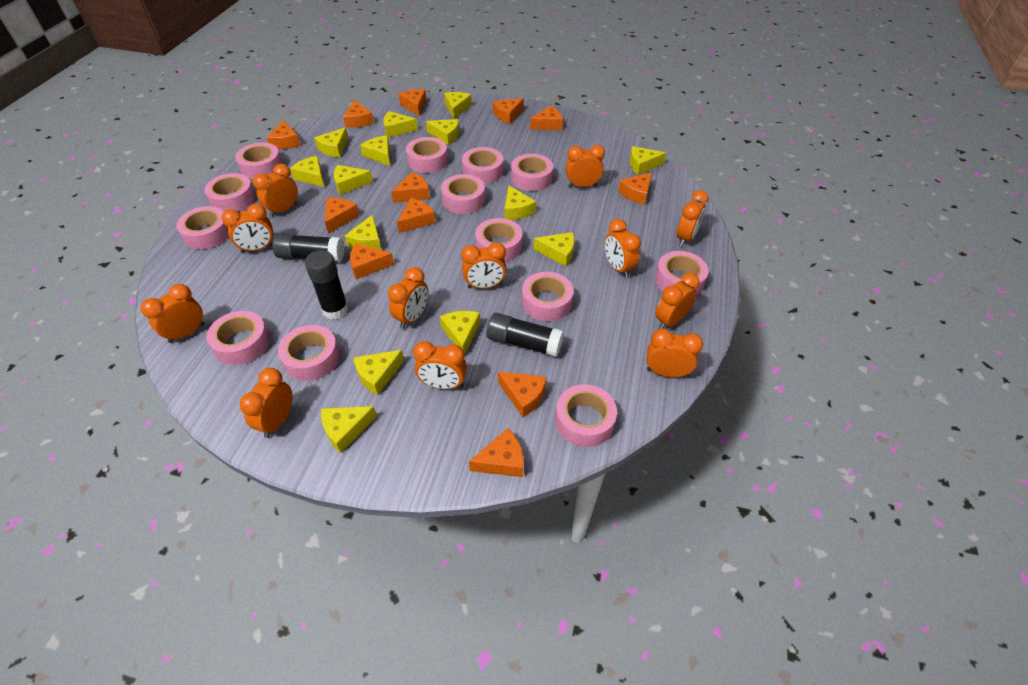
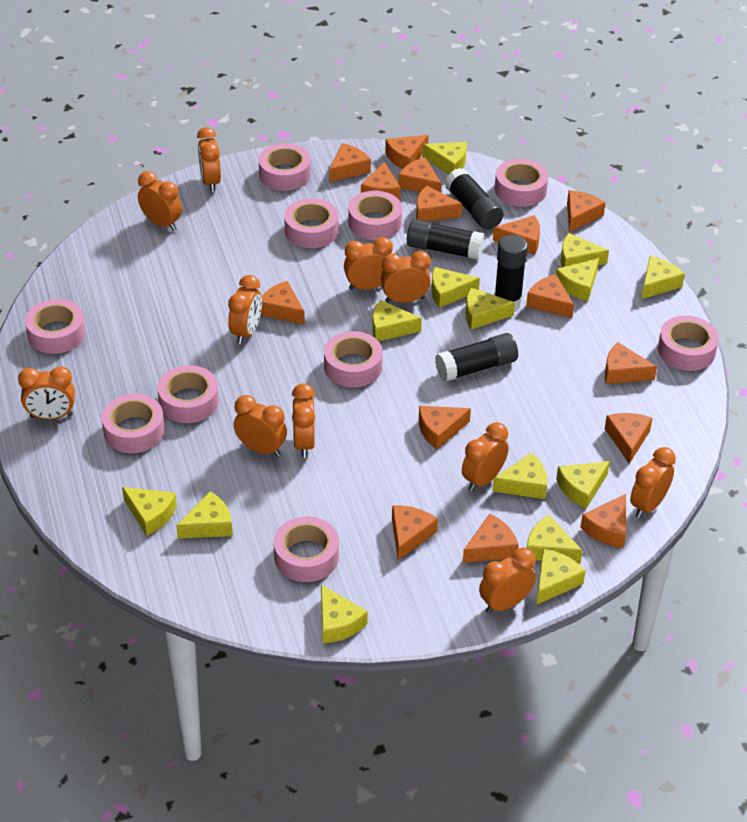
black glue stick: 3 -> 4
orange cheese: 12 -> 15
orange clock: 12 -> 11
pink tape: 13 -> 10

